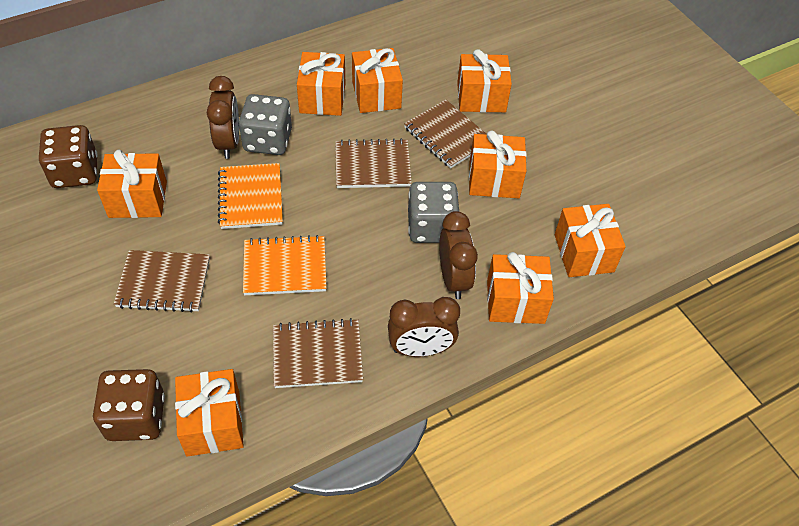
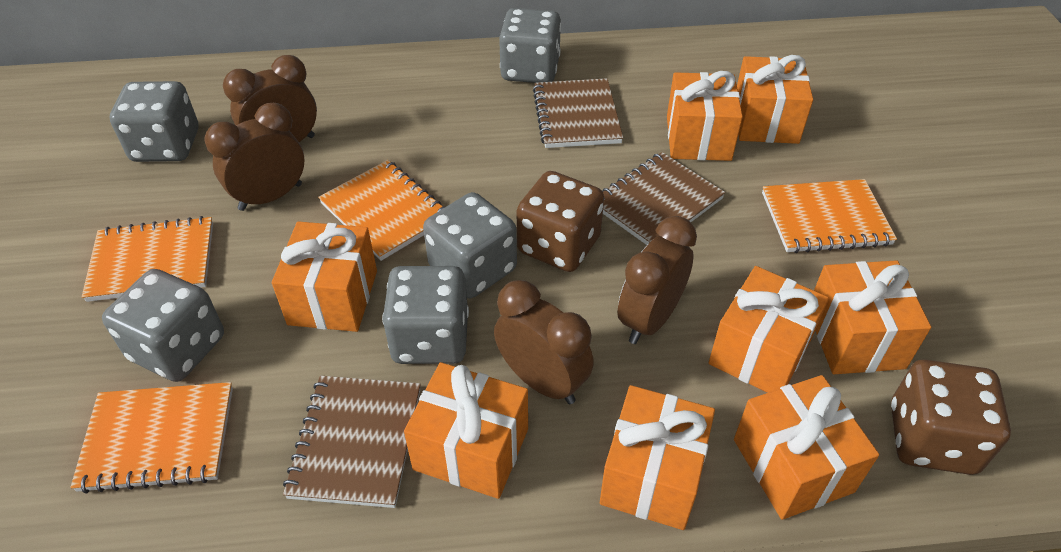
brown clock: 3 -> 4
brown notebook: 4 -> 3
grey dice: 2 -> 5
orange notebook: 2 -> 4

